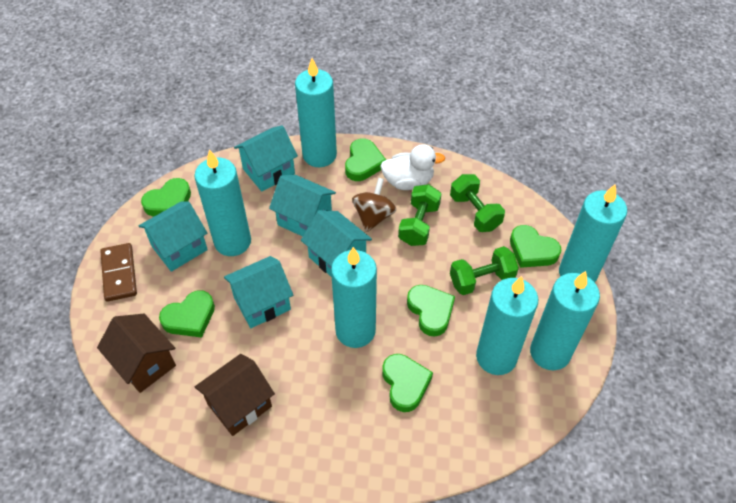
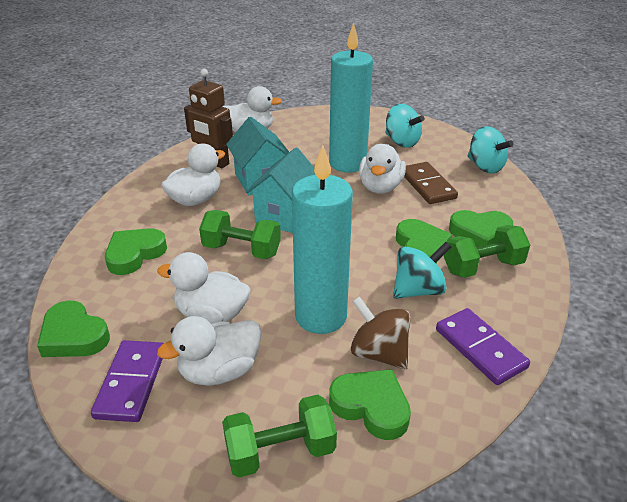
brown house: 2 -> 0
brown robot: 0 -> 1
green heart: 6 -> 5
purple domino: 0 -> 2
turquoise candle: 6 -> 2
turquoise house: 5 -> 2
turquoise spinning top: 0 -> 3
white duck: 1 -> 5

